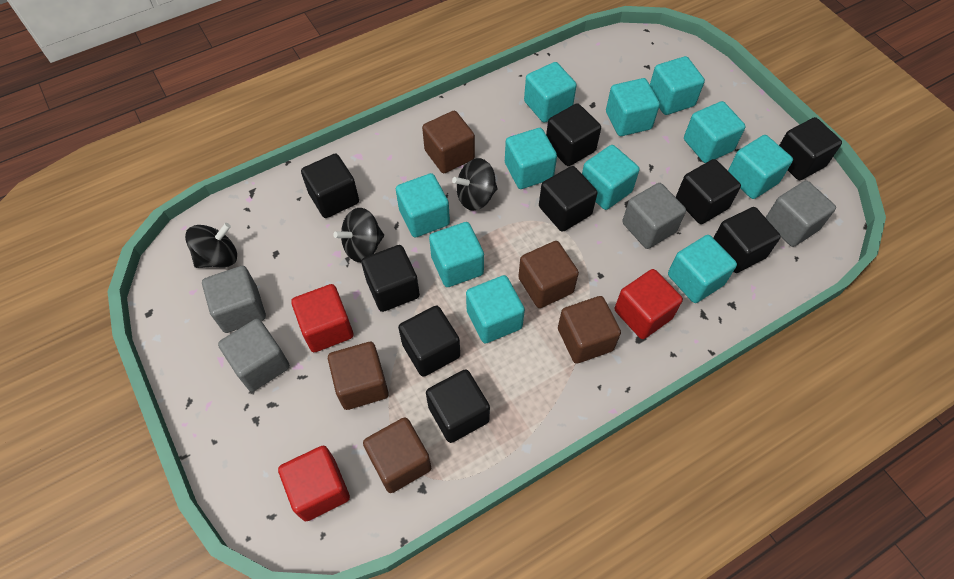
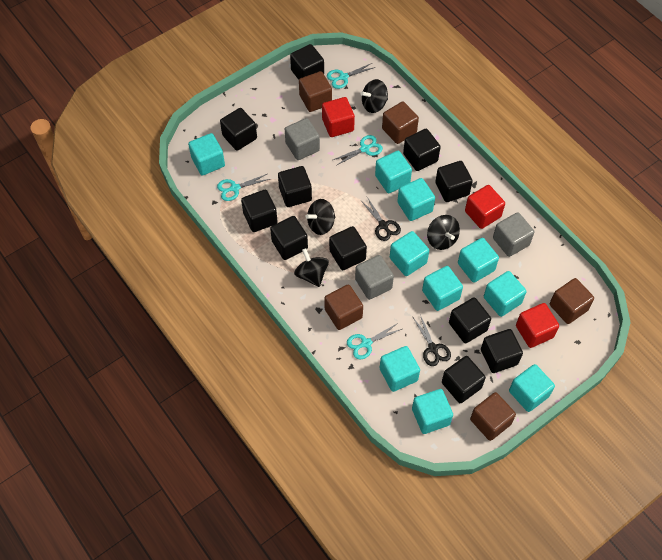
black cube: 9 -> 11
black scissors: 0 -> 2
black spinning top: 3 -> 4
grey cube: 4 -> 3
turquoise cube: 11 -> 10
turquoise scissors: 0 -> 4

